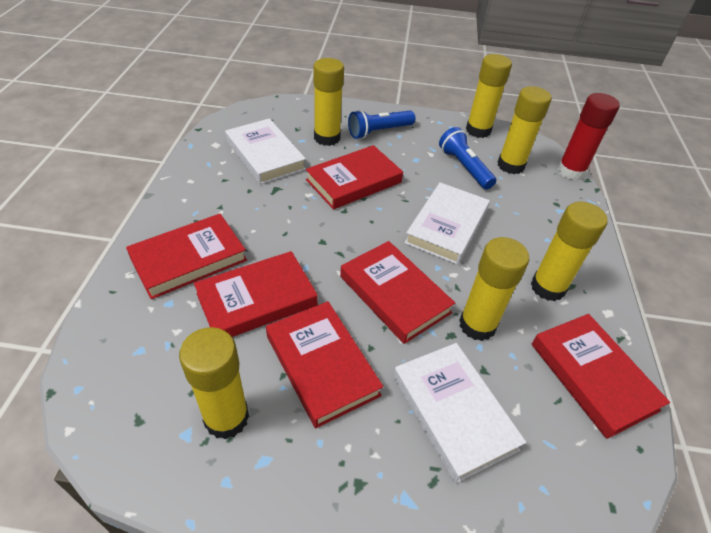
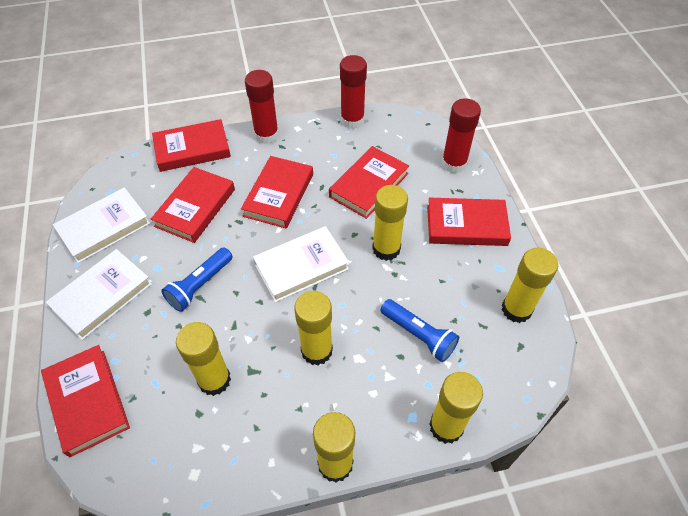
red glue stick: 1 -> 3

